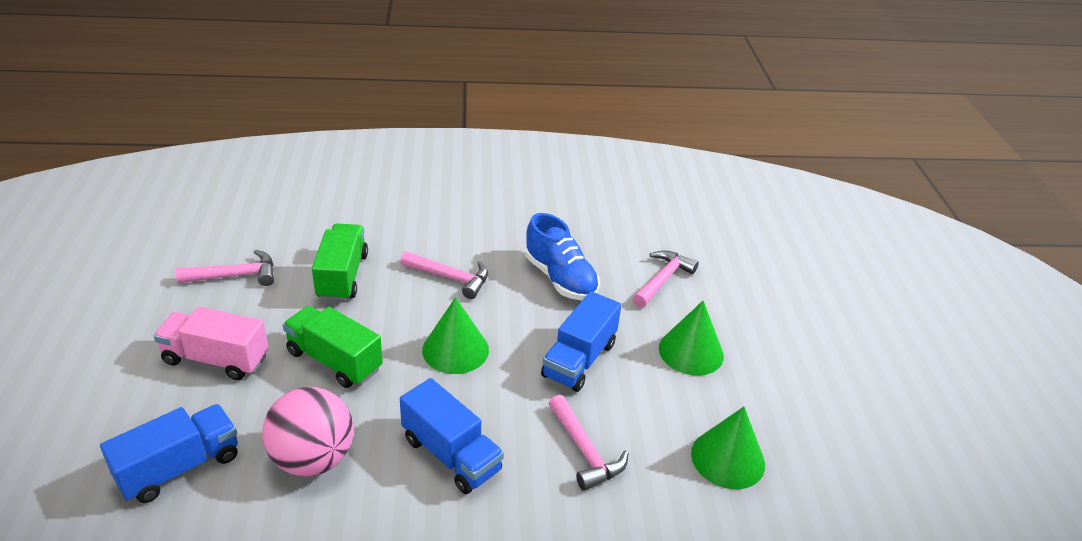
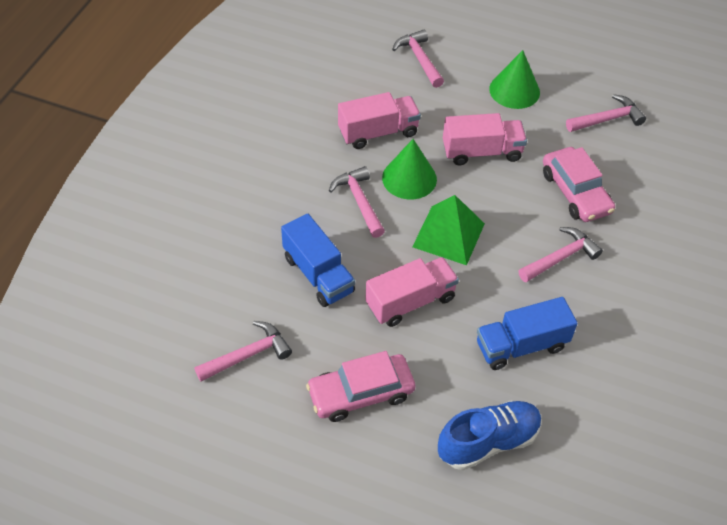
blue truck: 3 -> 2
green cone: 3 -> 2
green pyramid: 0 -> 1
green truck: 2 -> 0
pink ball: 1 -> 0
pink car: 0 -> 2
pink hammer: 4 -> 5
pink truck: 1 -> 3

